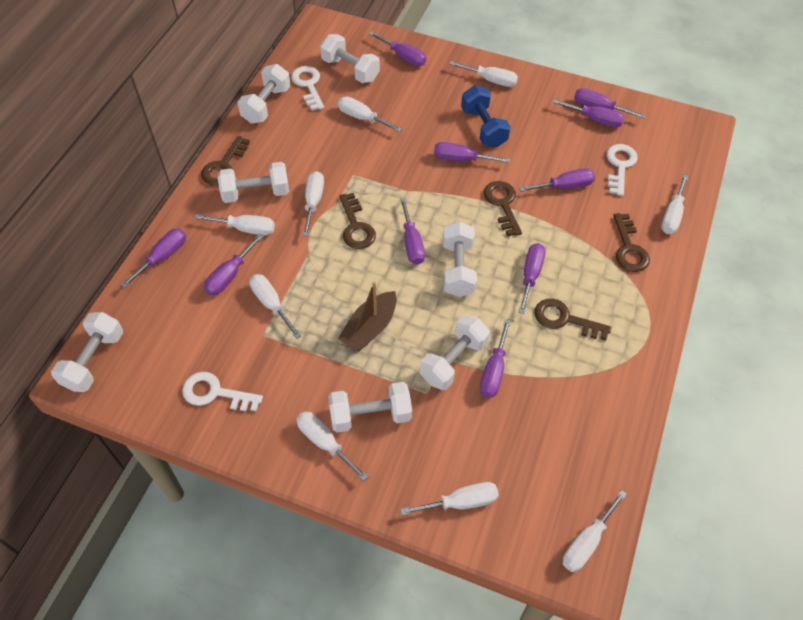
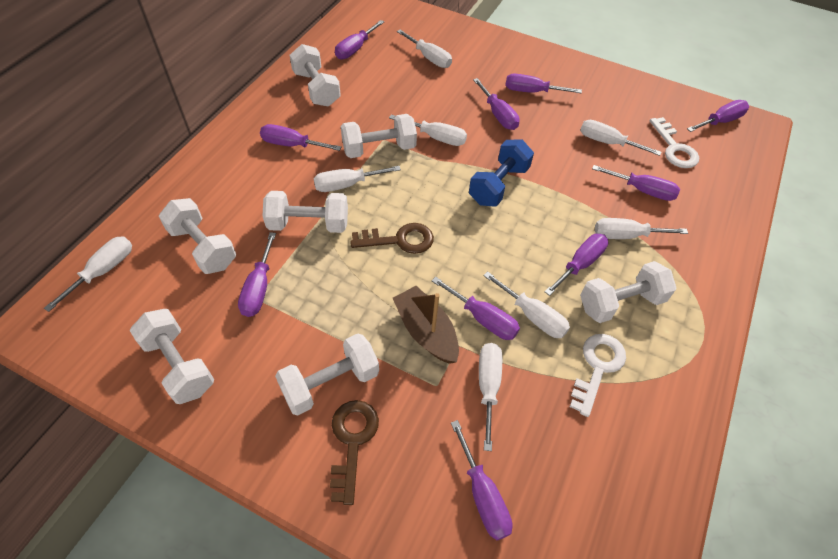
brown key: 5 -> 2
white key: 3 -> 2
white screwdriver: 9 -> 8

